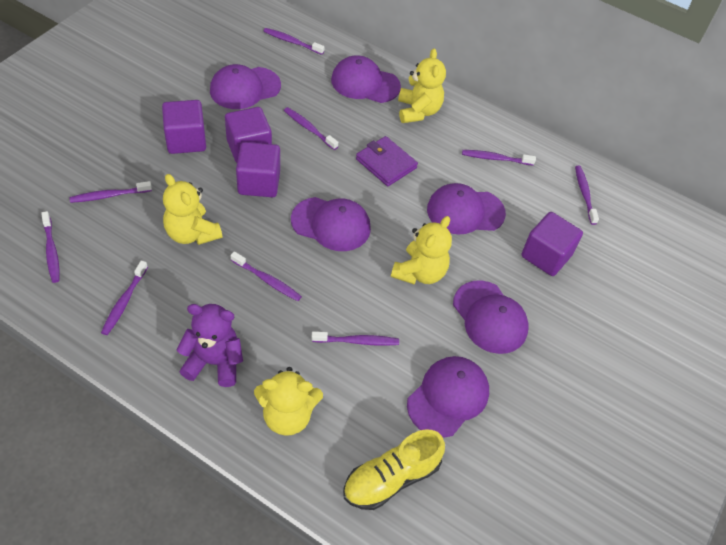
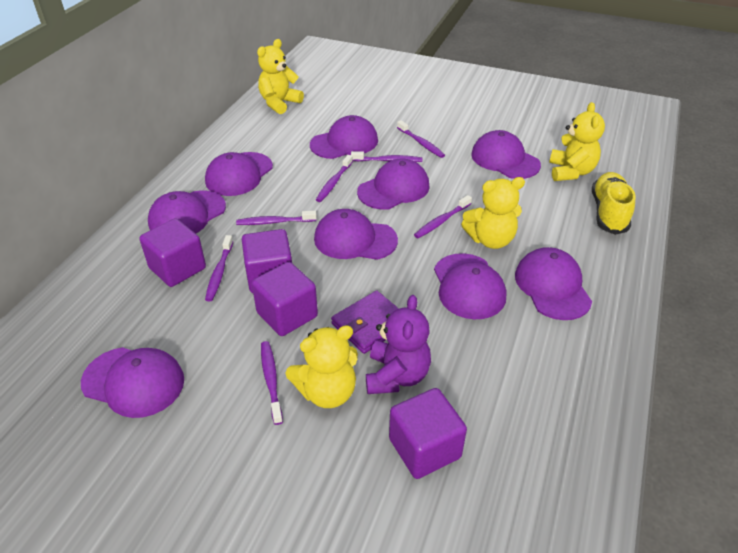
purple cap: 6 -> 9
purple toothbrush: 9 -> 7

